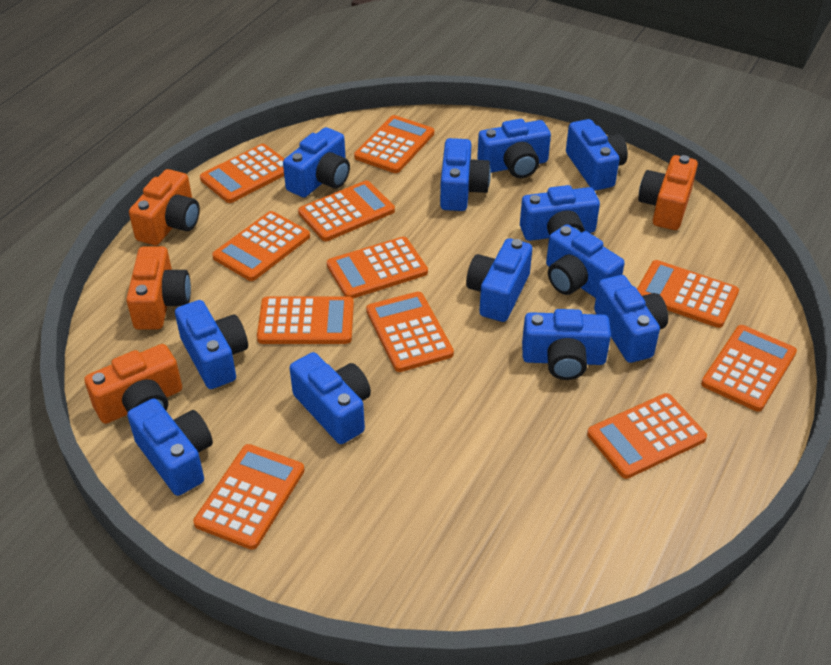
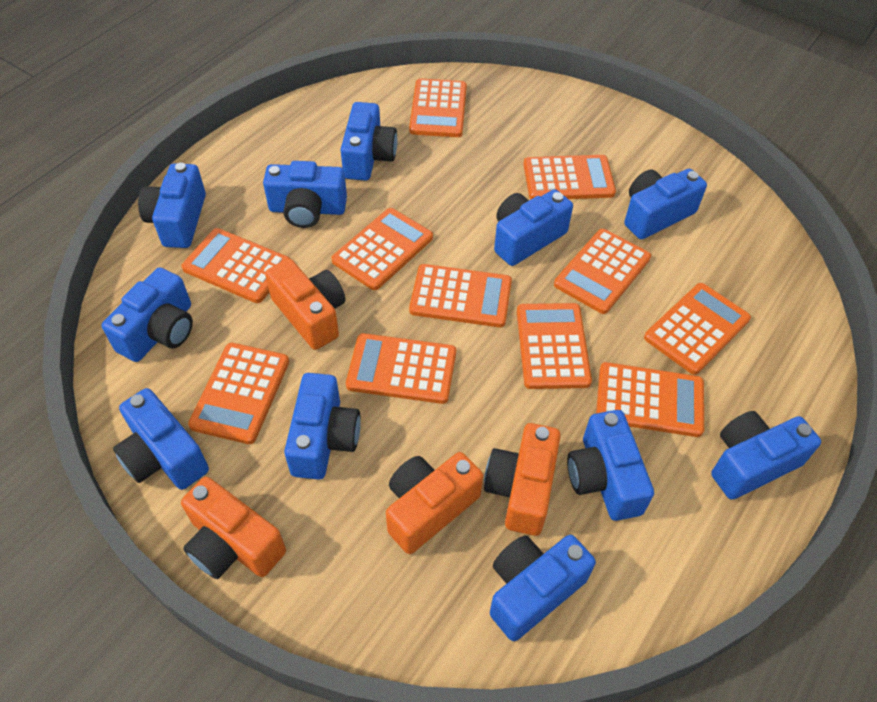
blue camera: 12 -> 11

